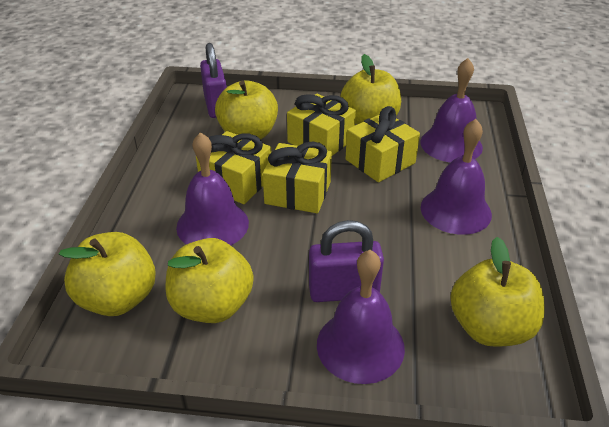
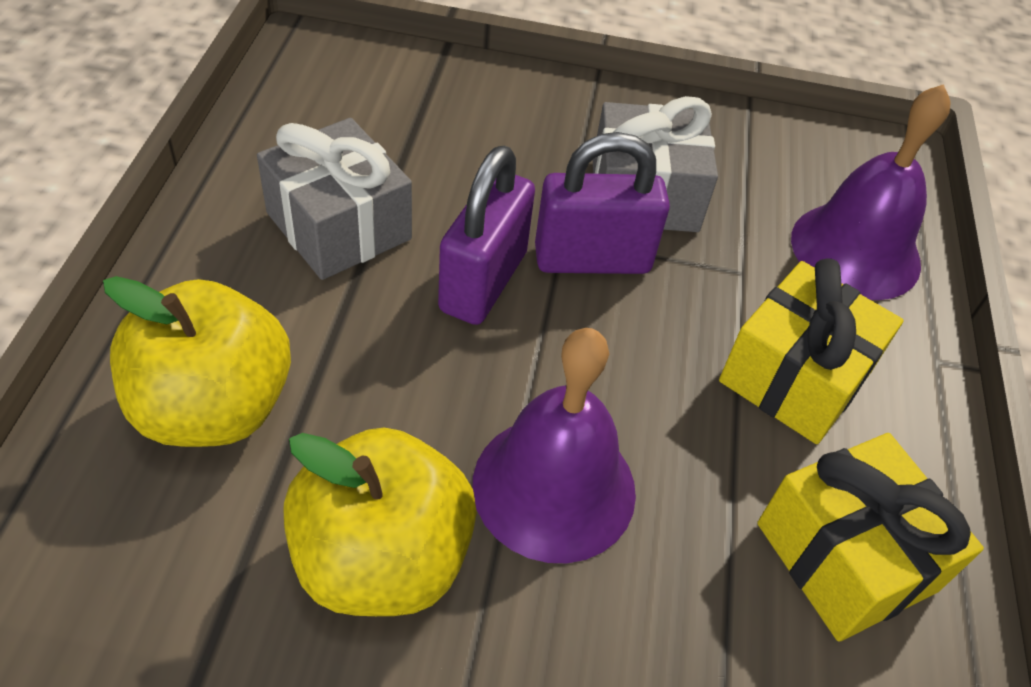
grey gift: 0 -> 2
purple bell: 4 -> 2
yellow apple: 5 -> 2
yellow gift: 4 -> 2

